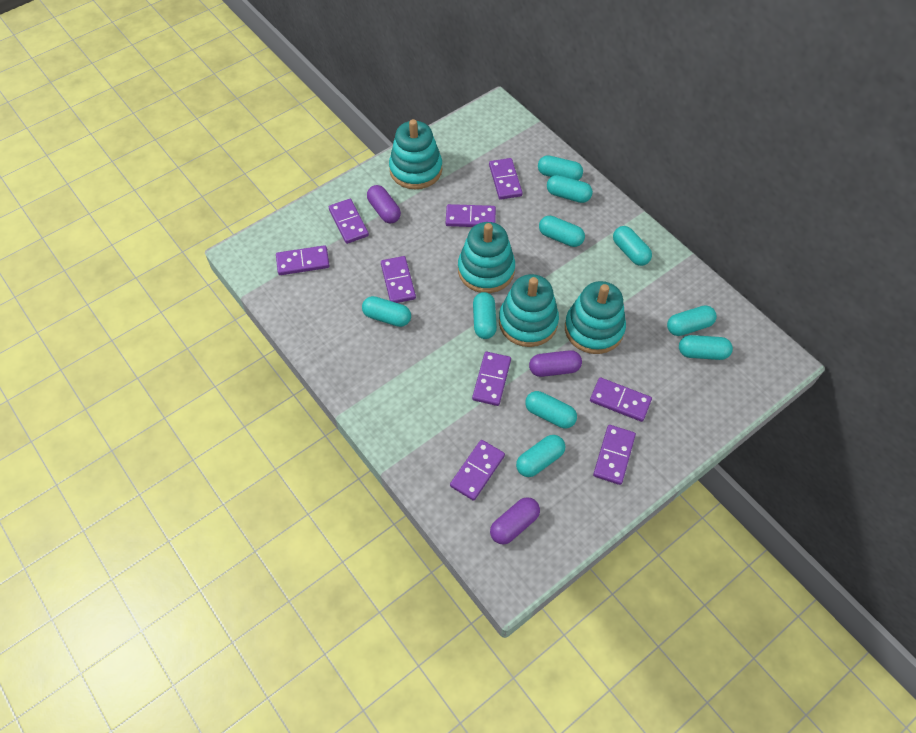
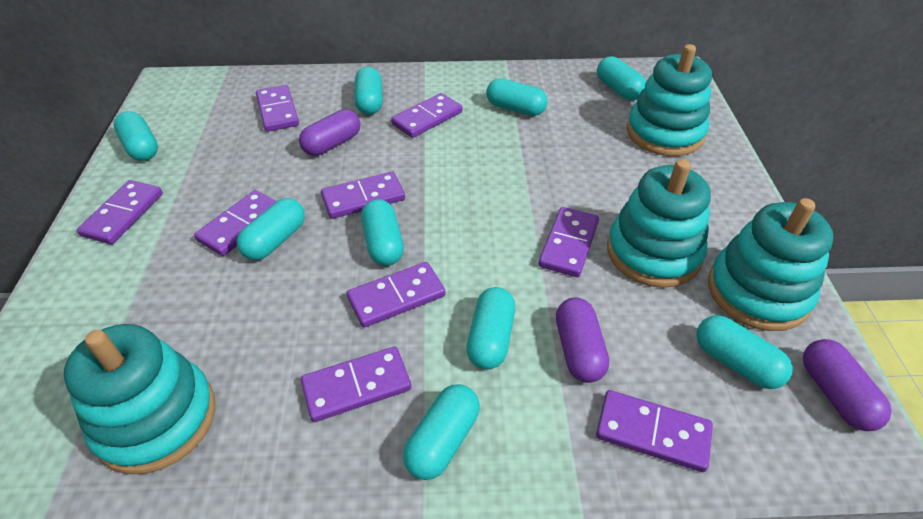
turquoise capsule: 10 -> 9

